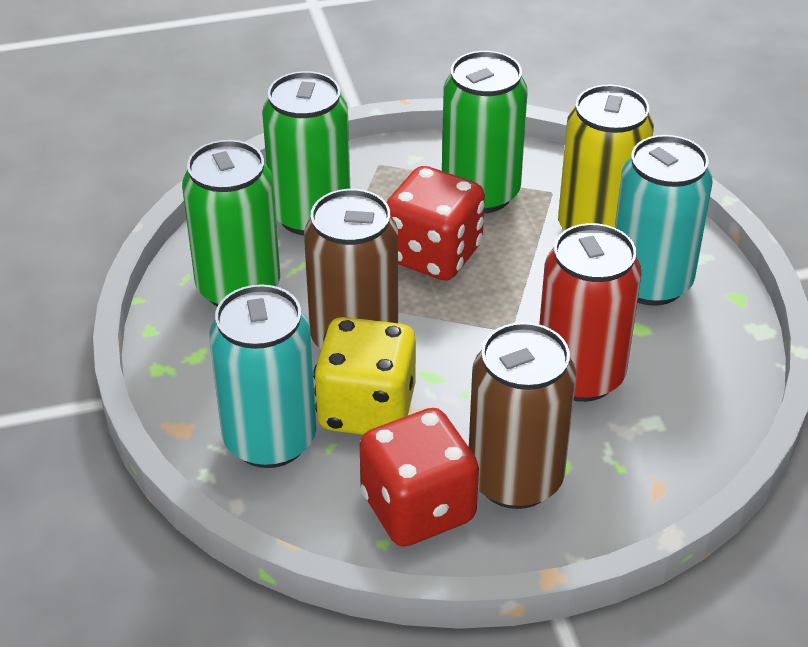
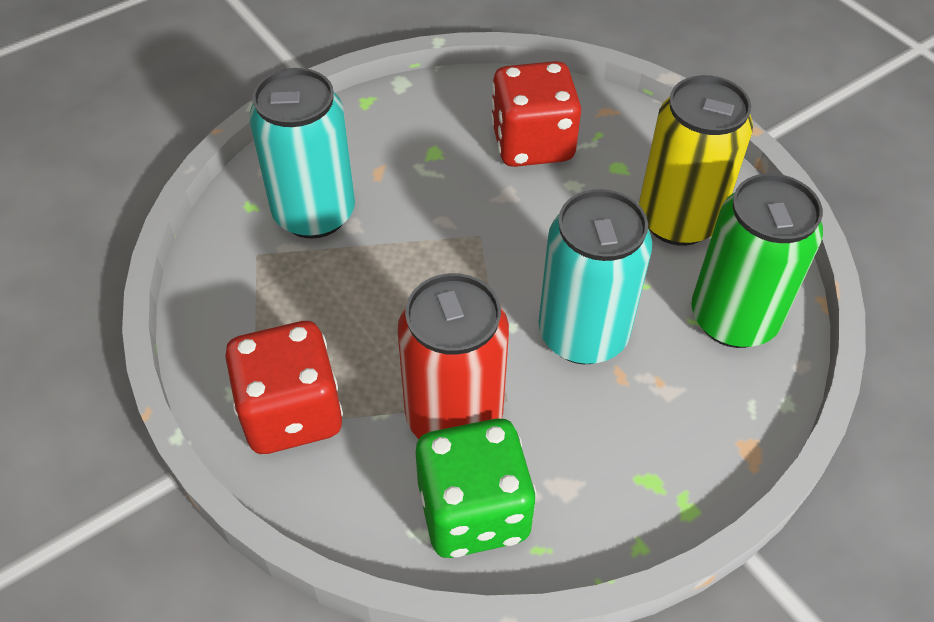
brown can: 2 -> 0
green can: 3 -> 1
green dice: 0 -> 1
yellow dice: 1 -> 0

